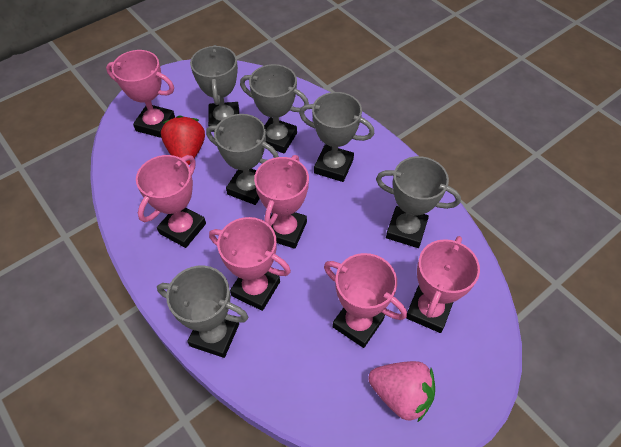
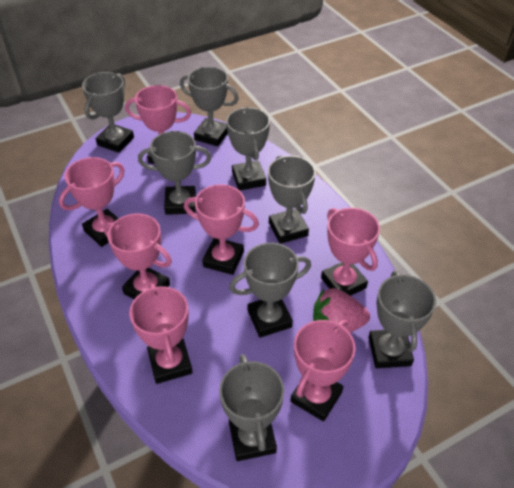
grey trophy: 6 -> 8
pink trophy: 6 -> 7
red strawberry: 1 -> 0

